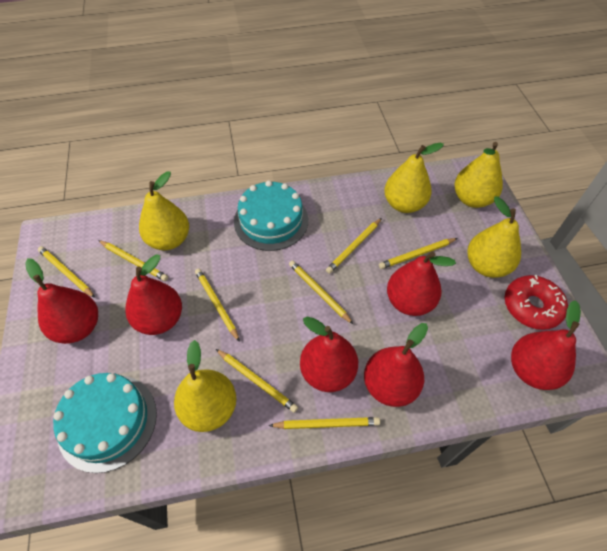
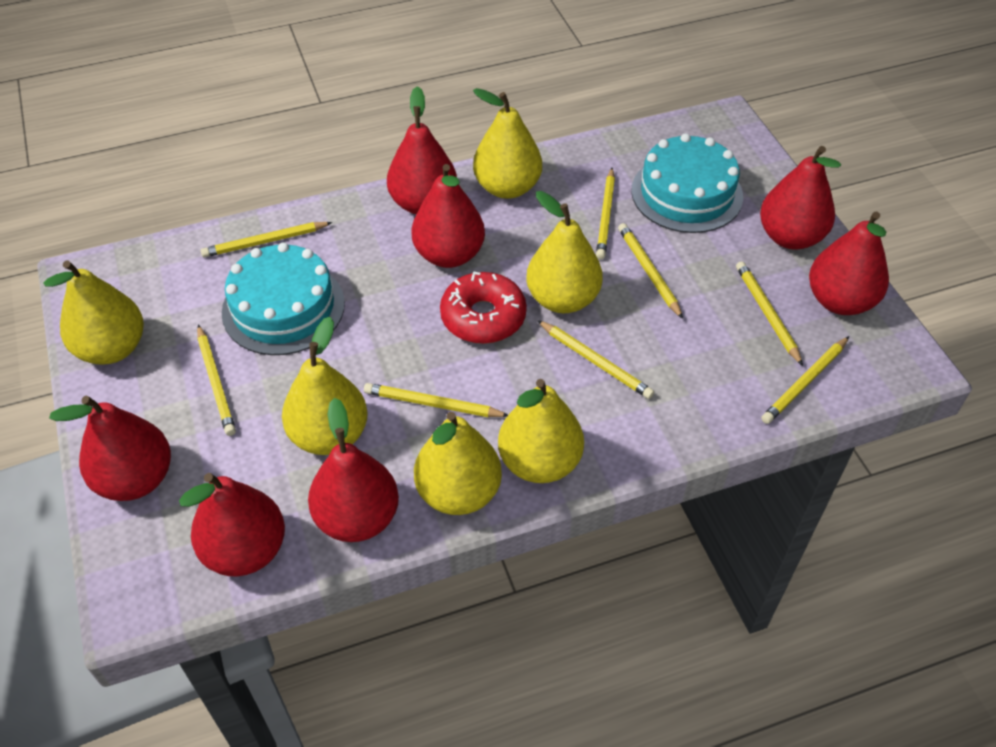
red pear: 6 -> 7
yellow pear: 5 -> 6

